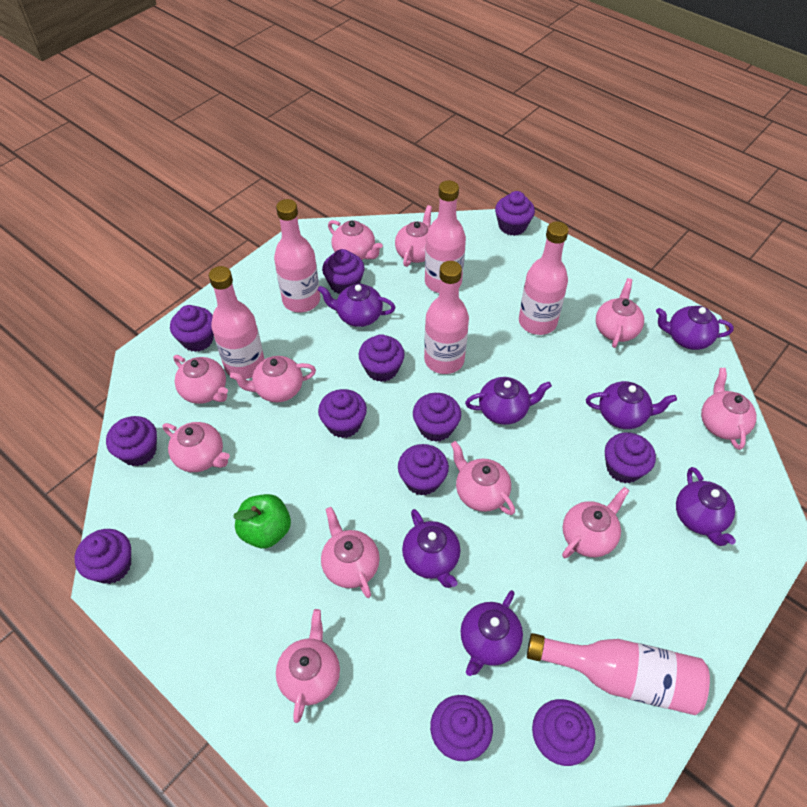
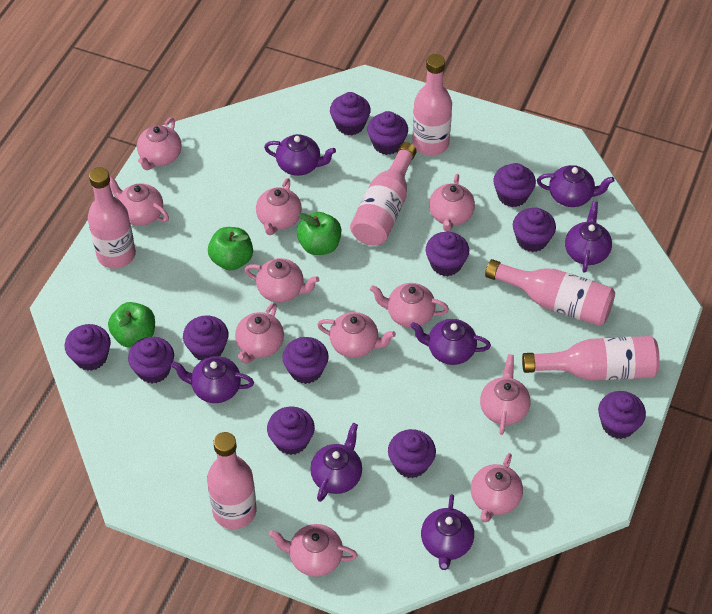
green apple: 1 -> 3

